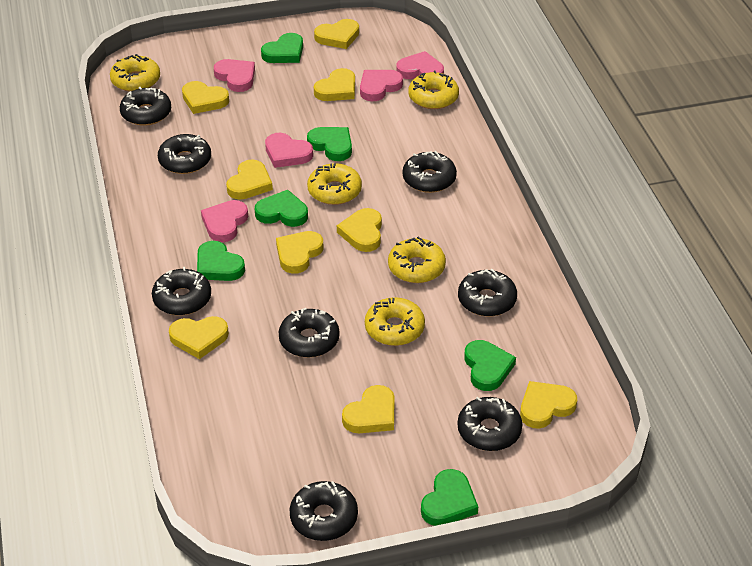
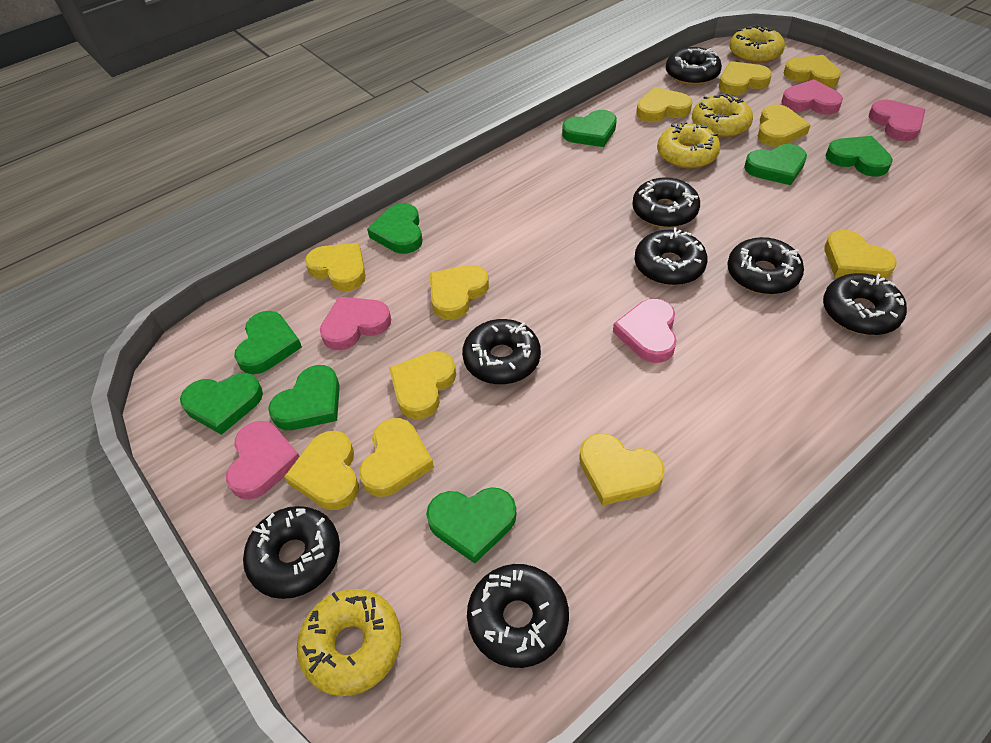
green heart: 6 -> 8
yellow donut: 5 -> 4
yellow heart: 9 -> 11

